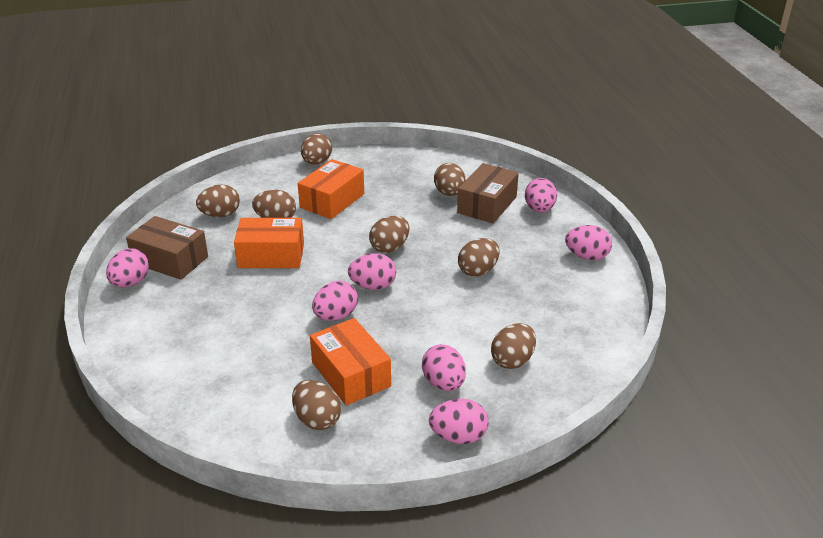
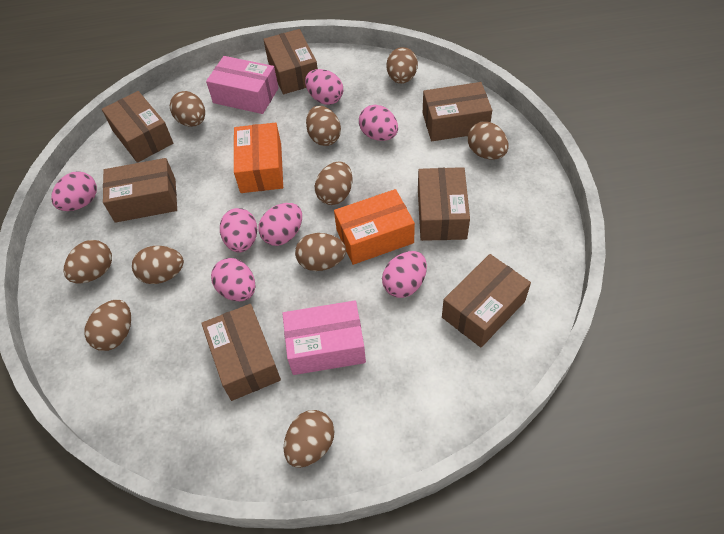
brown box: 2 -> 7
brown egg: 8 -> 10
orange box: 3 -> 2
pink box: 0 -> 2

